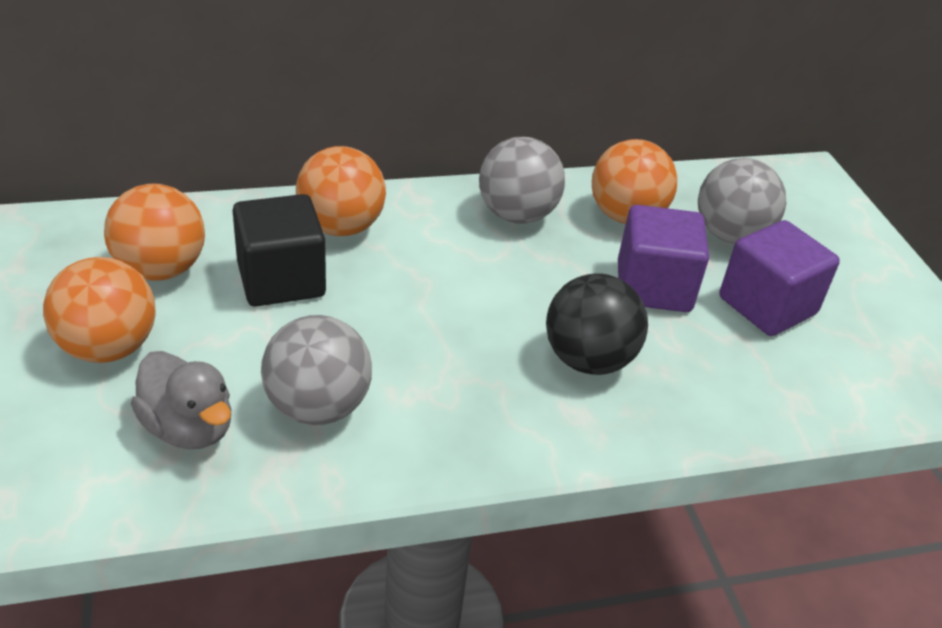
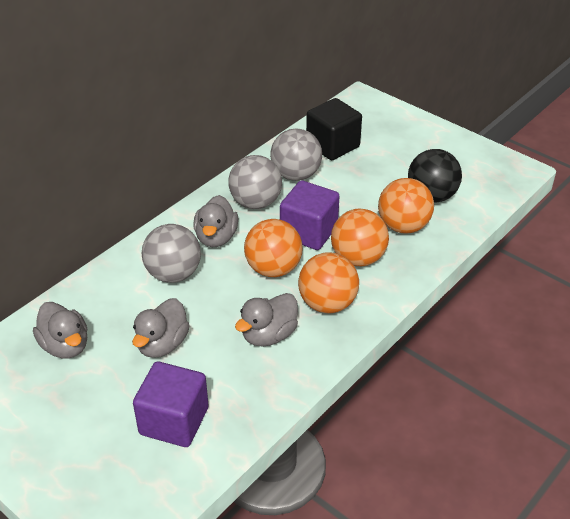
grey duck: 1 -> 4

